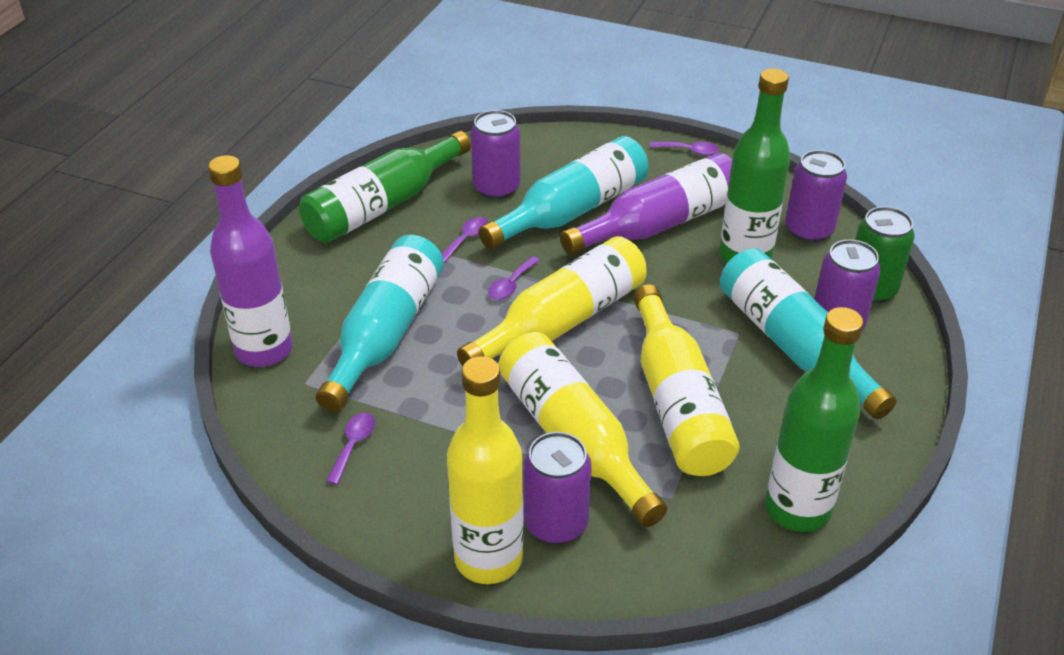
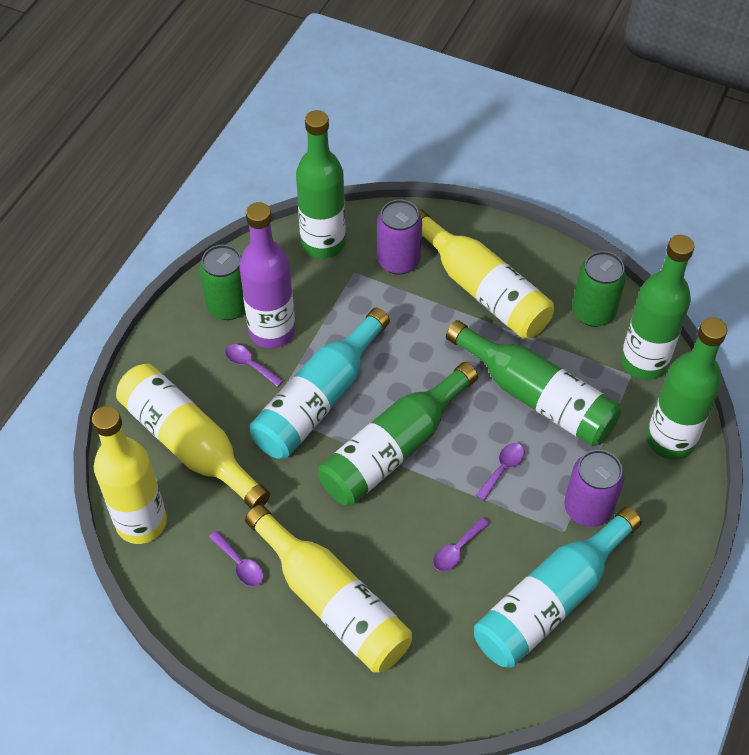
green bottle: 3 -> 5
green can: 1 -> 2
purple bottle: 2 -> 1
purple can: 4 -> 2
turquoise bottle: 3 -> 2

